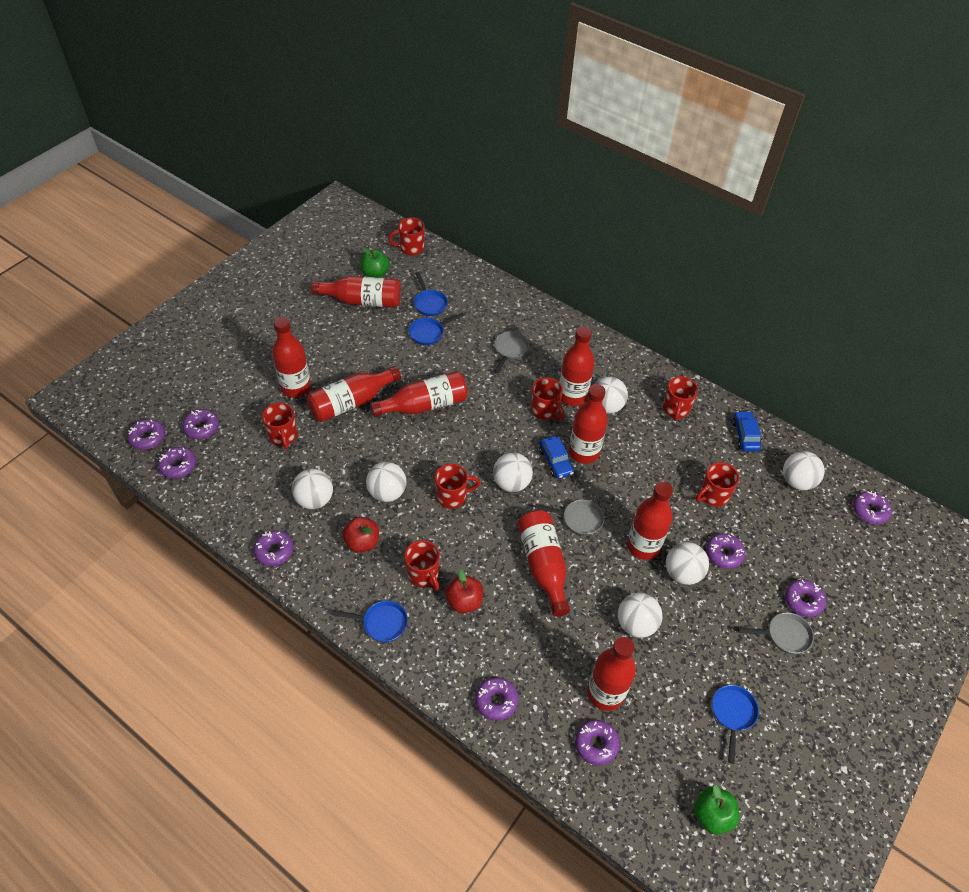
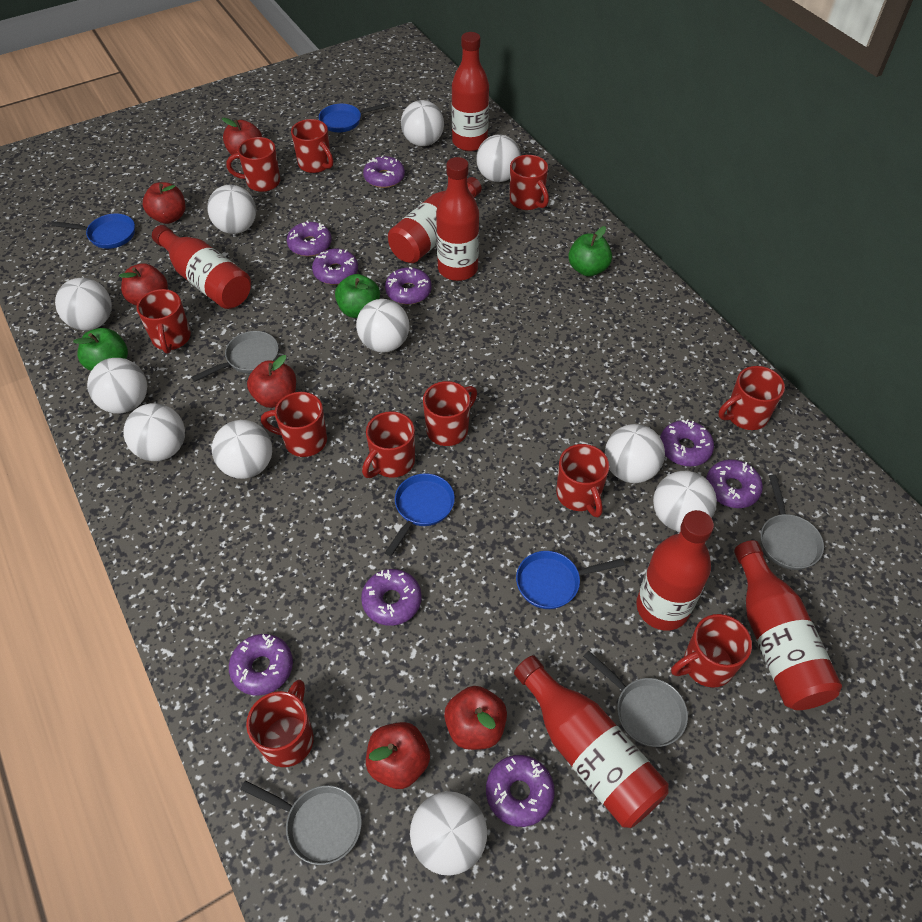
blue car: 2 -> 0
green apple: 2 -> 3
grey pan: 3 -> 4
red apple: 2 -> 6
red bottle: 9 -> 7
red mug: 7 -> 11
white ball: 7 -> 11

